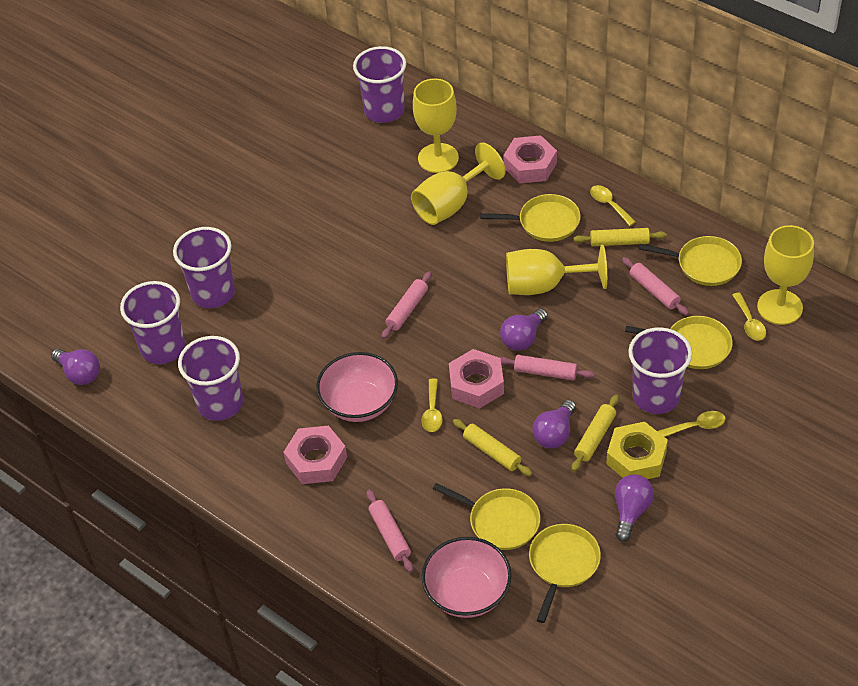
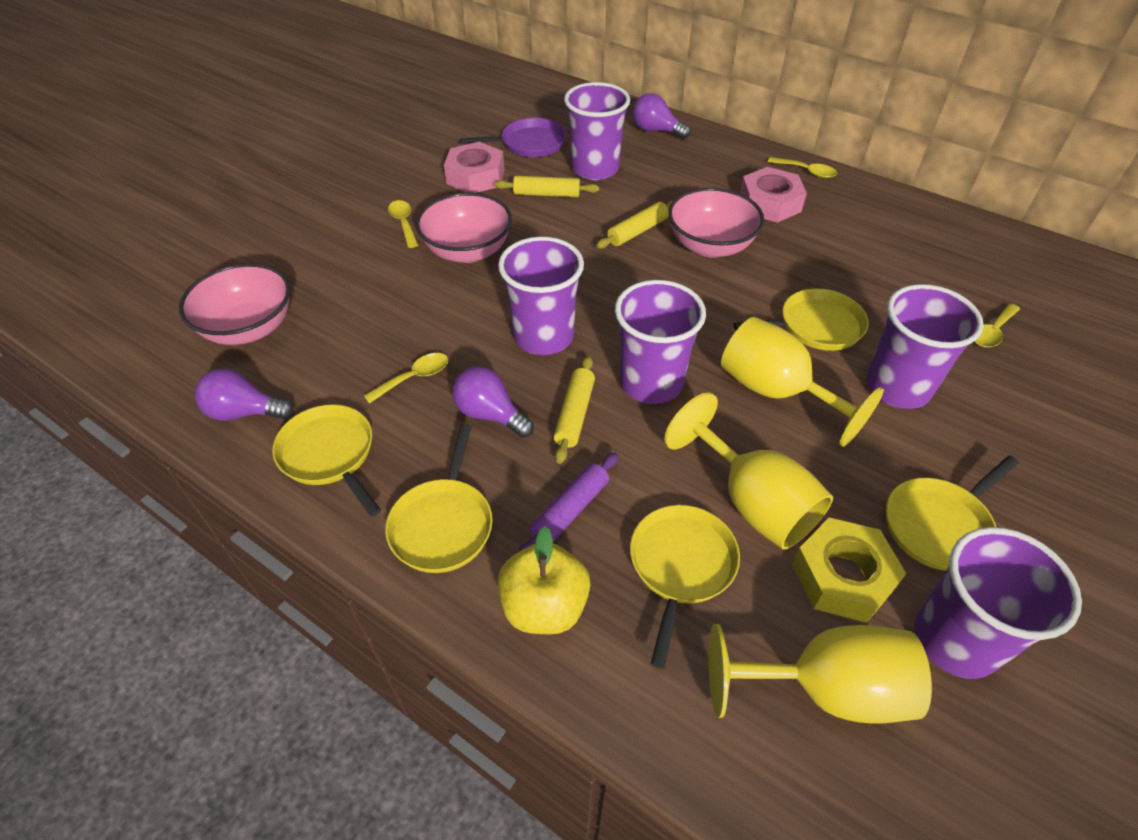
pink bowl: 2 -> 3
pink nut: 3 -> 2
pink rolling pin: 4 -> 0
purple light bulb: 4 -> 3
purple pan: 0 -> 1
purple rolling pin: 0 -> 1
yellow apple: 0 -> 1
yellow goblet: 4 -> 3

